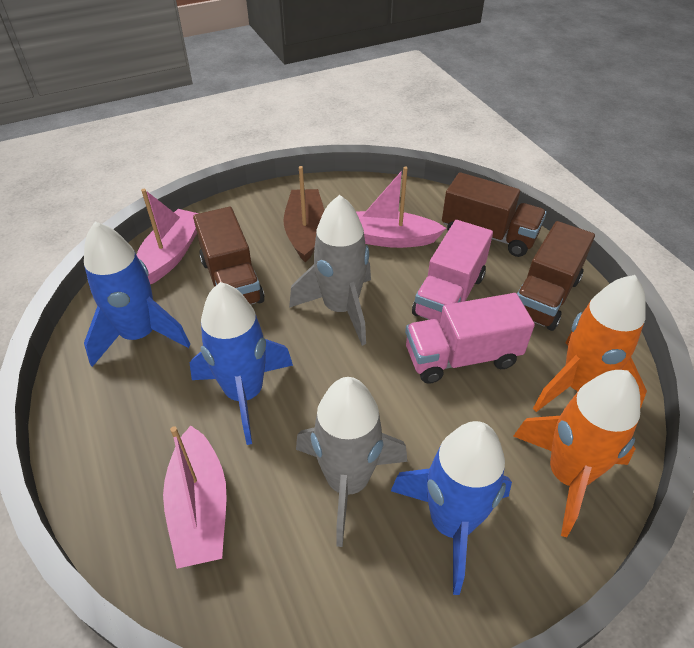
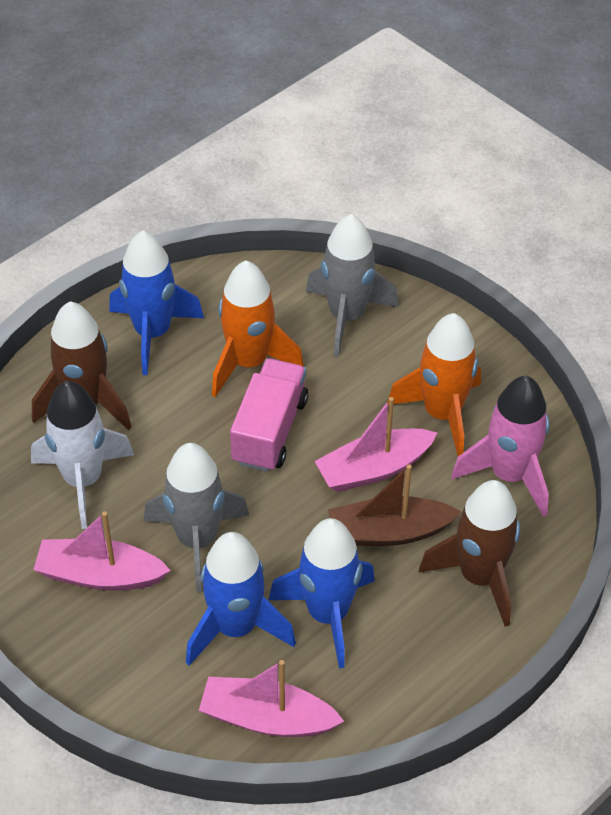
brown rocket: 0 -> 2
brown truck: 3 -> 0
pink rocket: 0 -> 1
pink truck: 2 -> 1
white rocket: 0 -> 1

